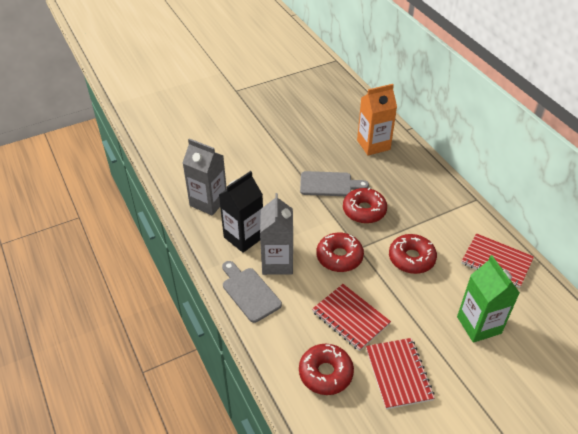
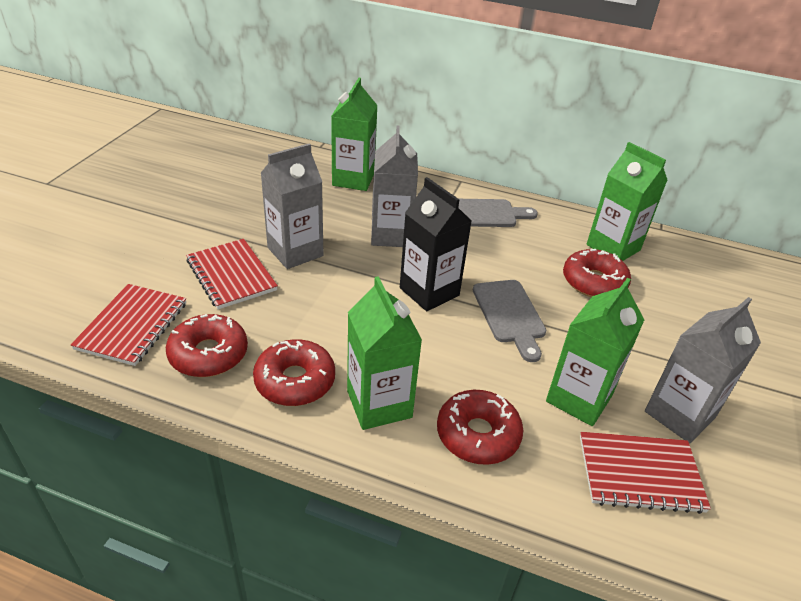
green carton: 1 -> 4
grey carton: 2 -> 3
orange carton: 1 -> 0

